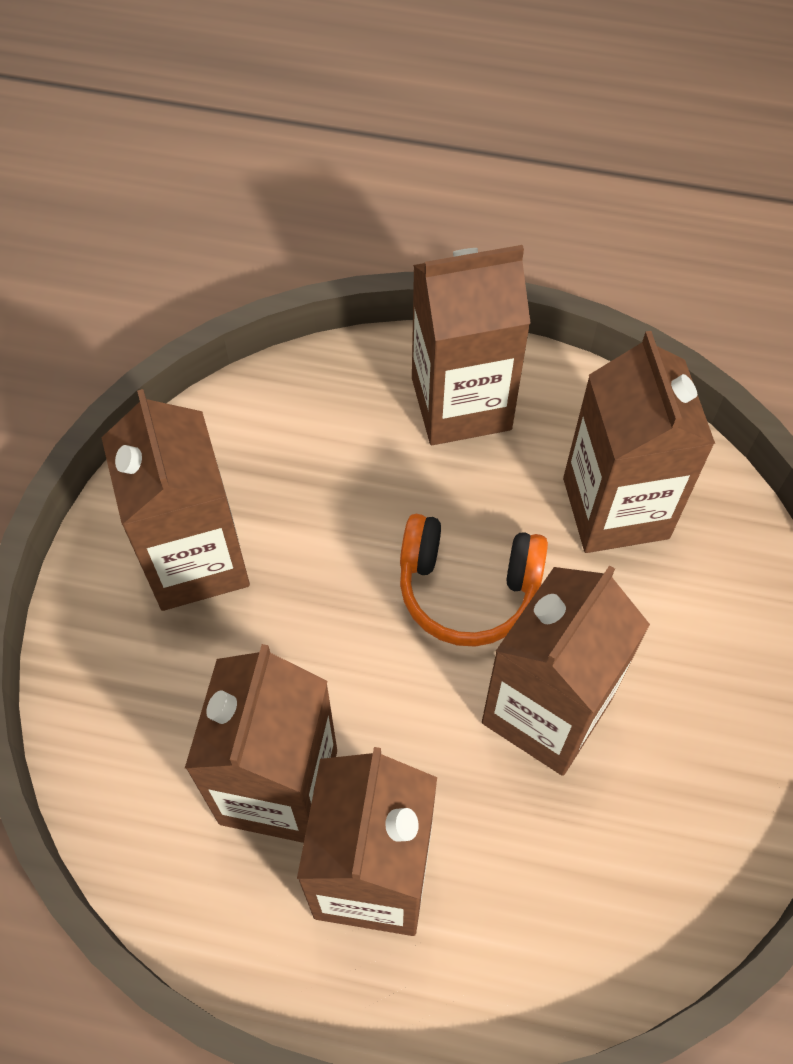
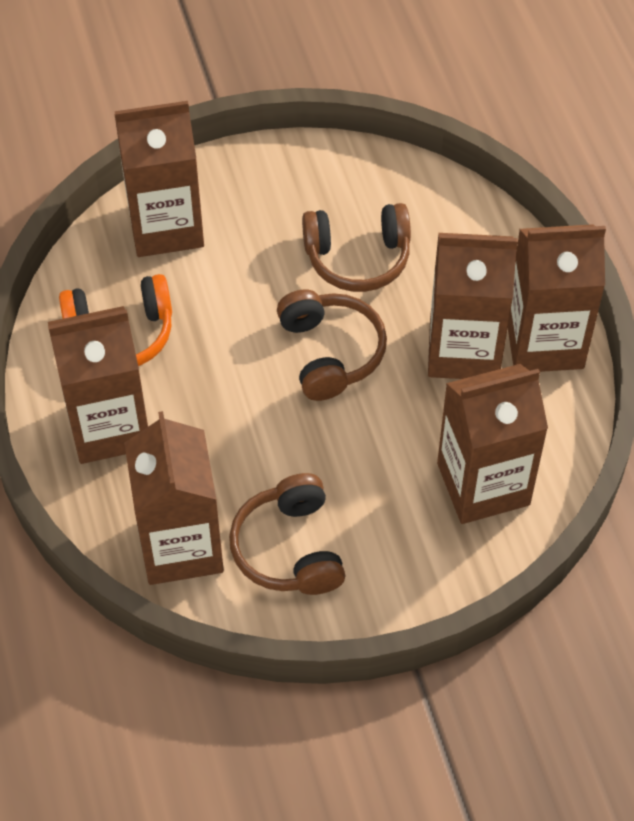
brown headphones: 0 -> 3

